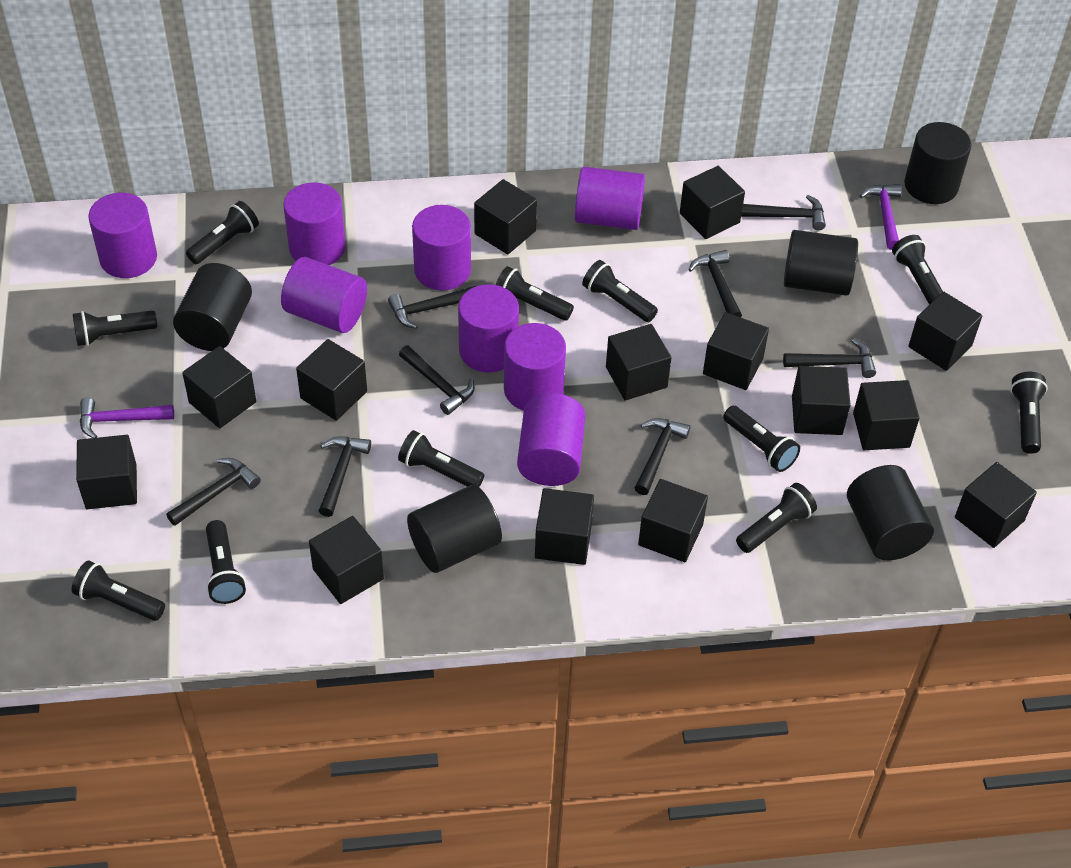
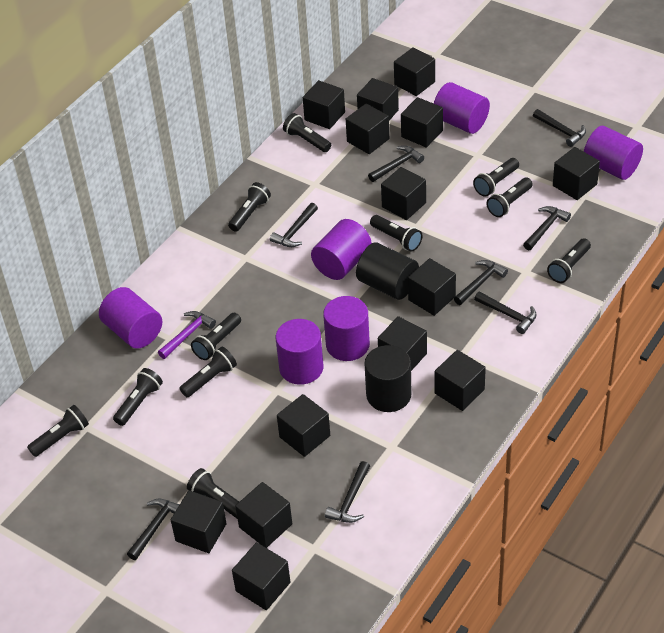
black cylinder: 5 -> 2
purple cylinder: 8 -> 6
purple hammer: 2 -> 1

